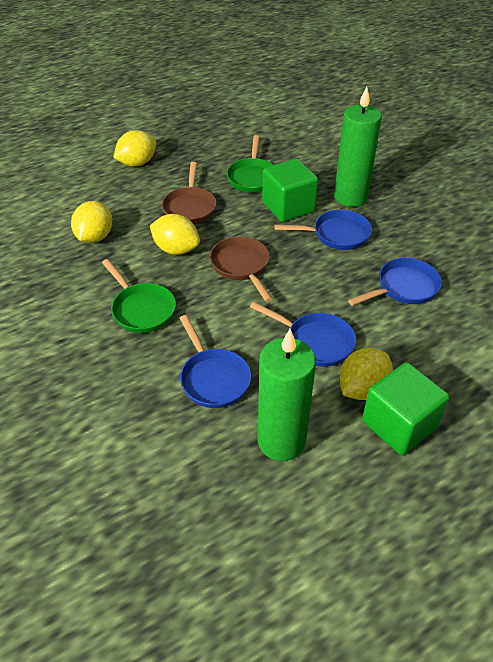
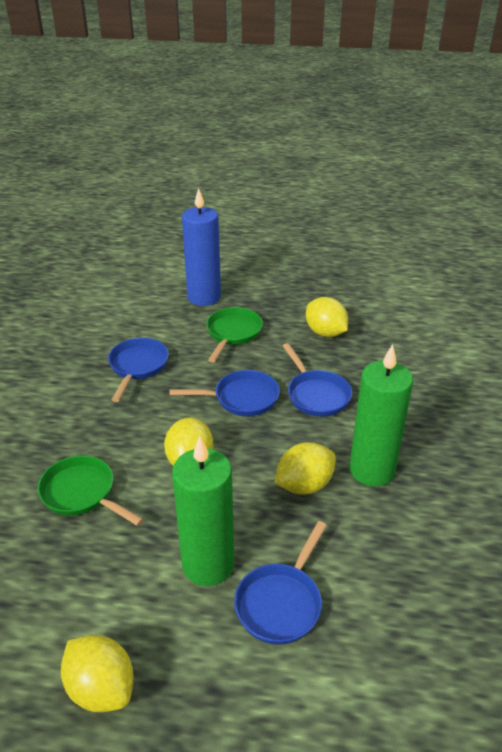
blue candle: 0 -> 1
brown pan: 2 -> 0
green cube: 2 -> 0

